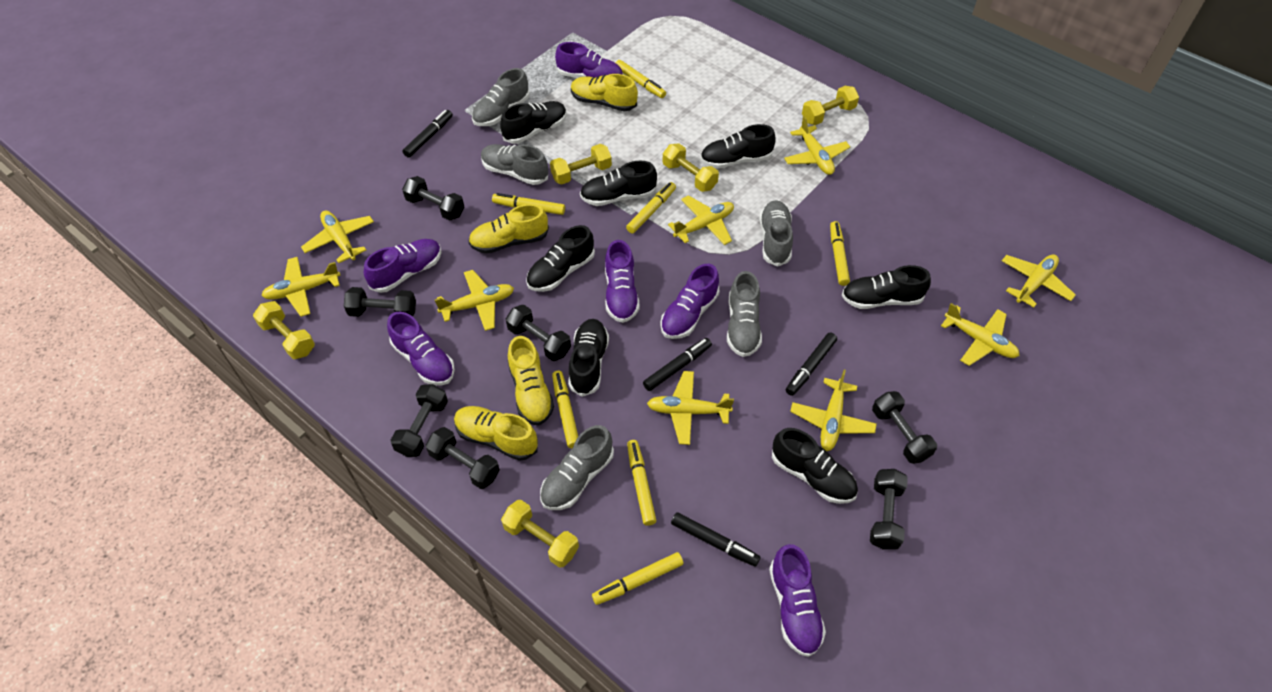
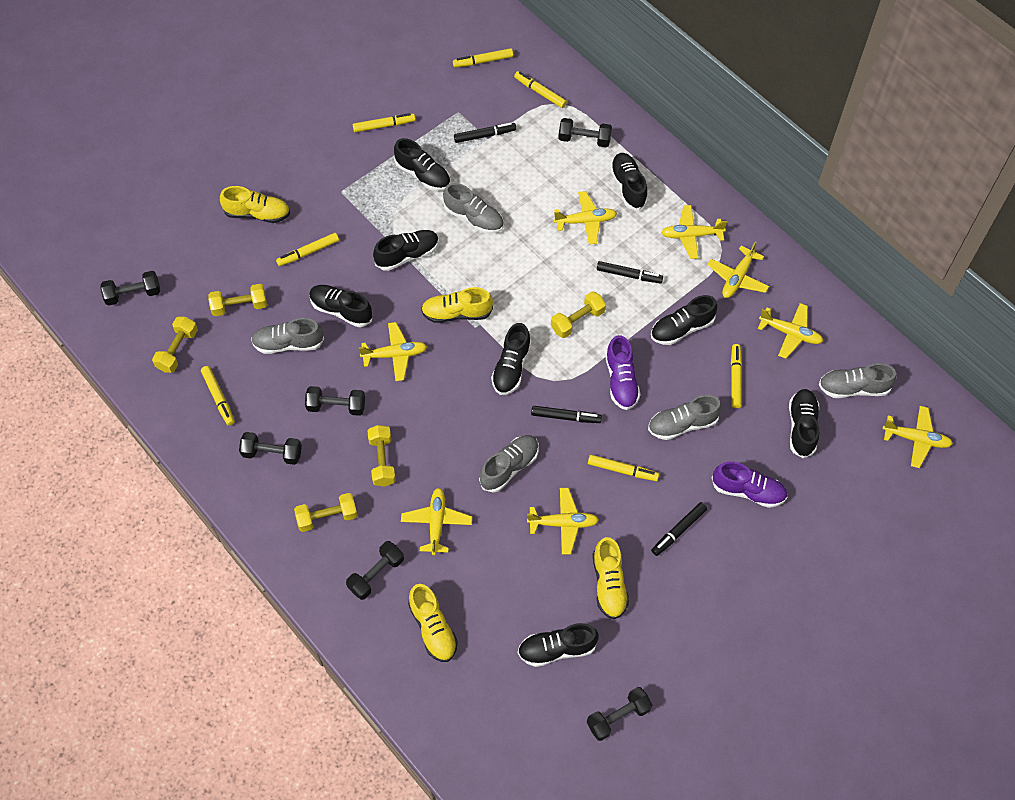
black dumbbell: 7 -> 6
black shoe: 7 -> 8
purple shoe: 6 -> 2
yellow plane: 9 -> 8

